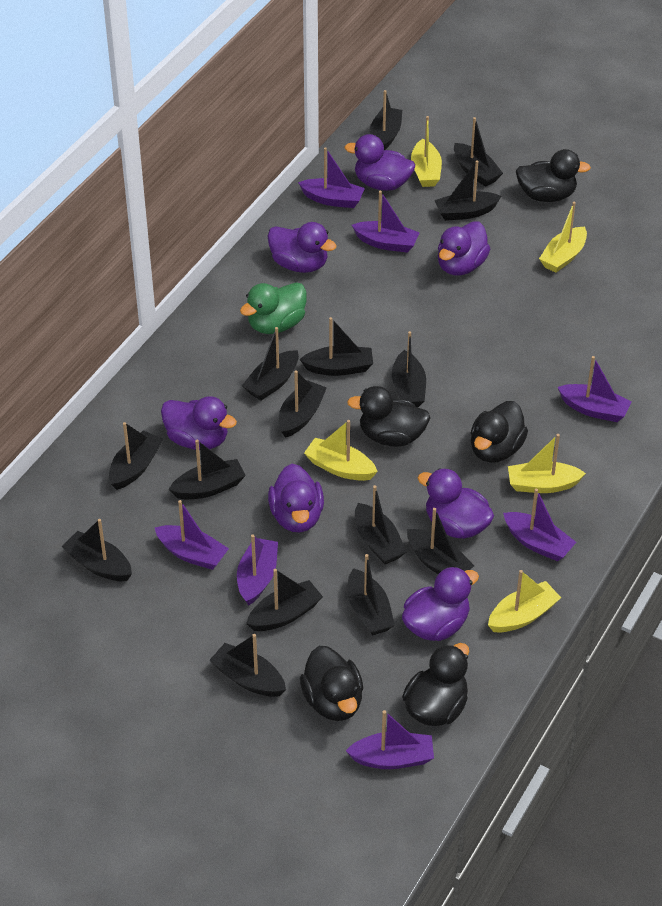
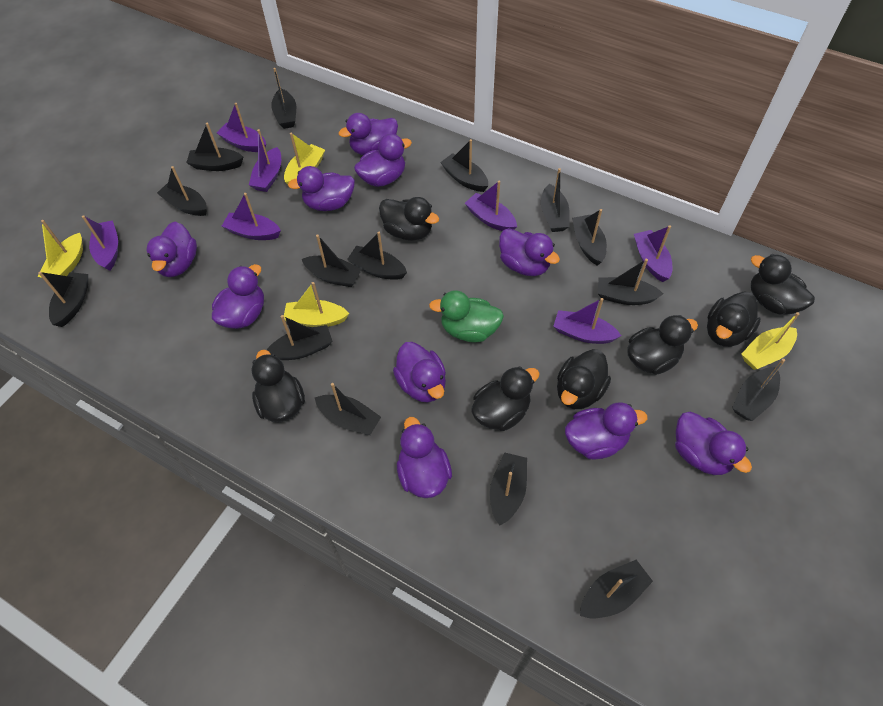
black duck: 5 -> 7
purple duck: 7 -> 10
yellow boat: 5 -> 4

